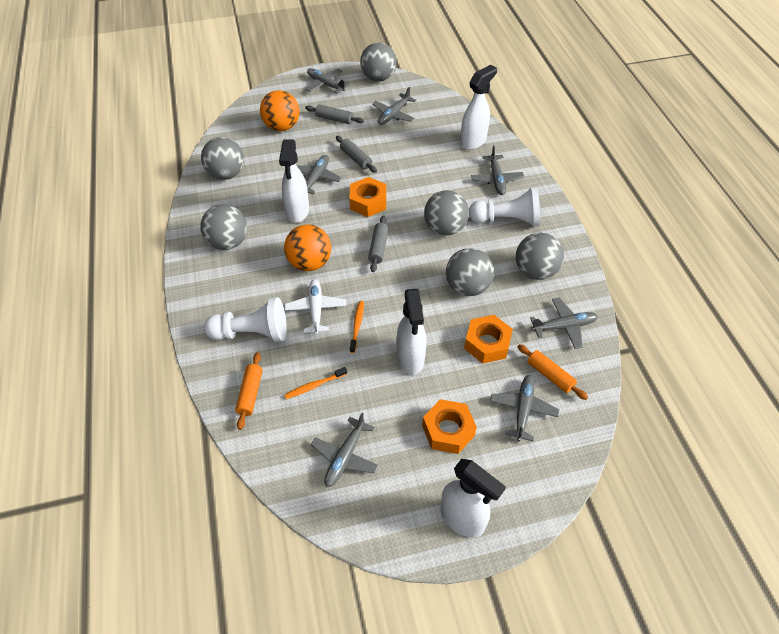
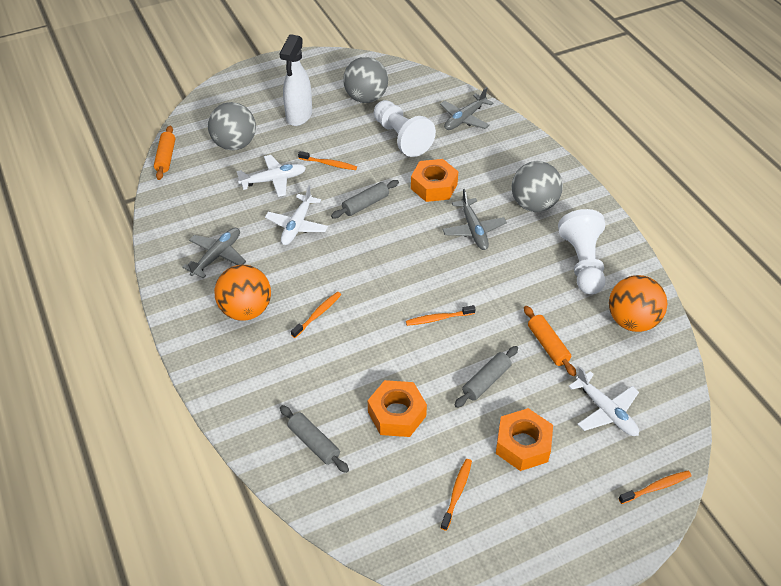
grey ball: 6 -> 3
grey plane: 7 -> 3
orange toothbrush: 2 -> 5
white plane: 1 -> 3
white spray bottle: 4 -> 1

